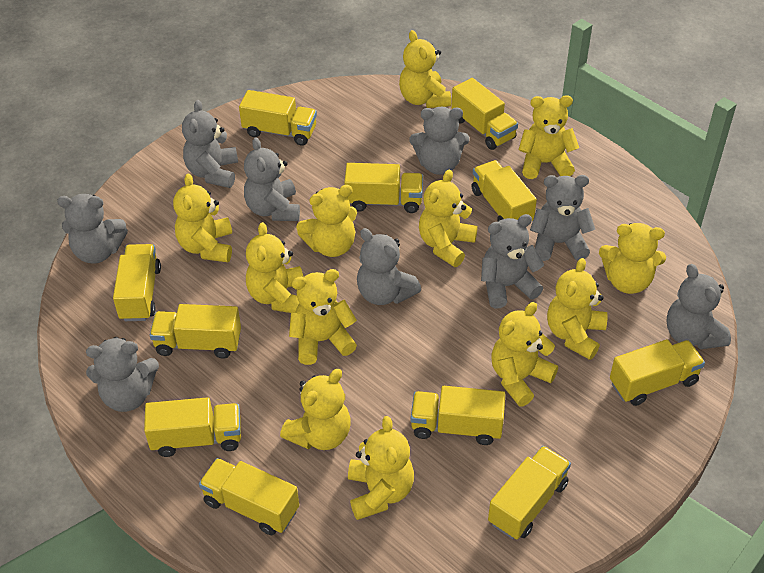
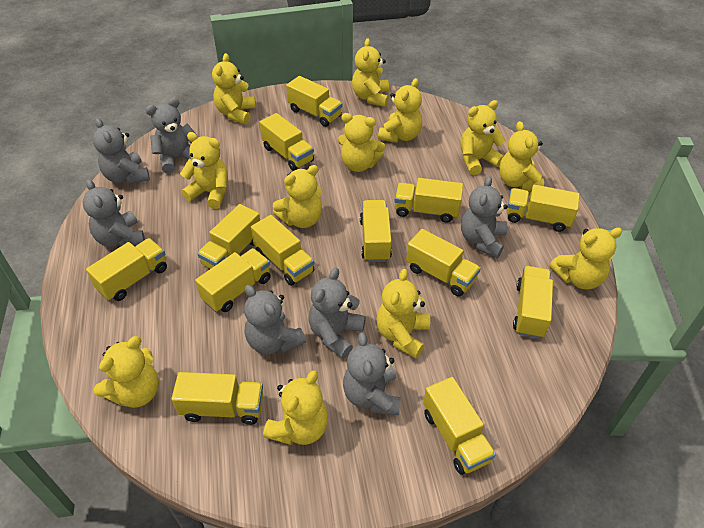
grey teddy bear: 9 -> 7
yellow truck: 11 -> 13

